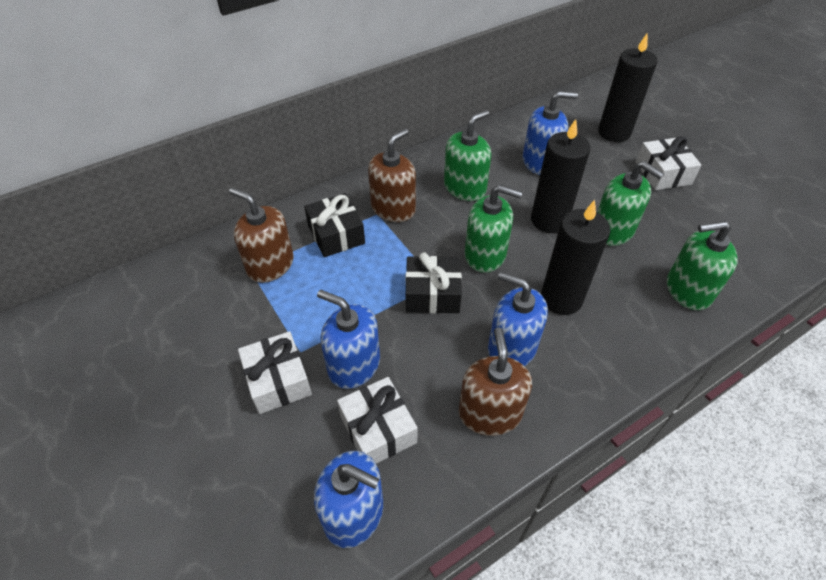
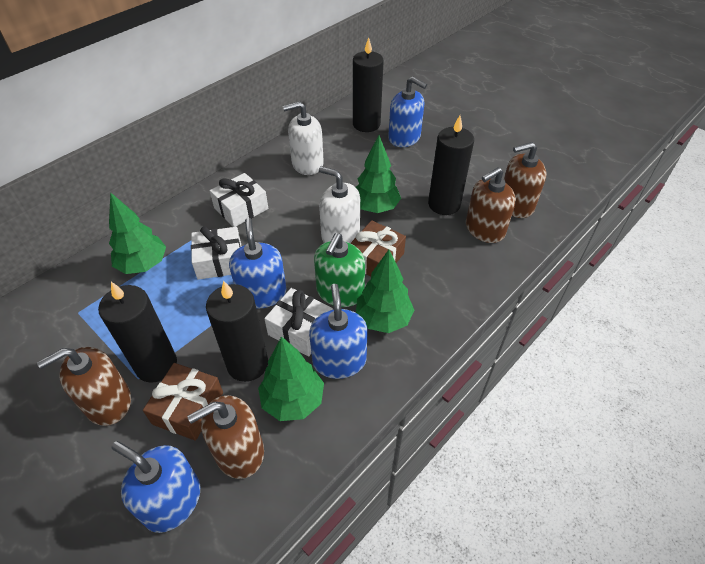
black candle: 3 -> 4
black gift: 2 -> 0
brown gift: 0 -> 2
brown soap dispenser: 3 -> 4
green soap dispenser: 4 -> 1
green tree: 0 -> 4
white soap dispenser: 0 -> 2

